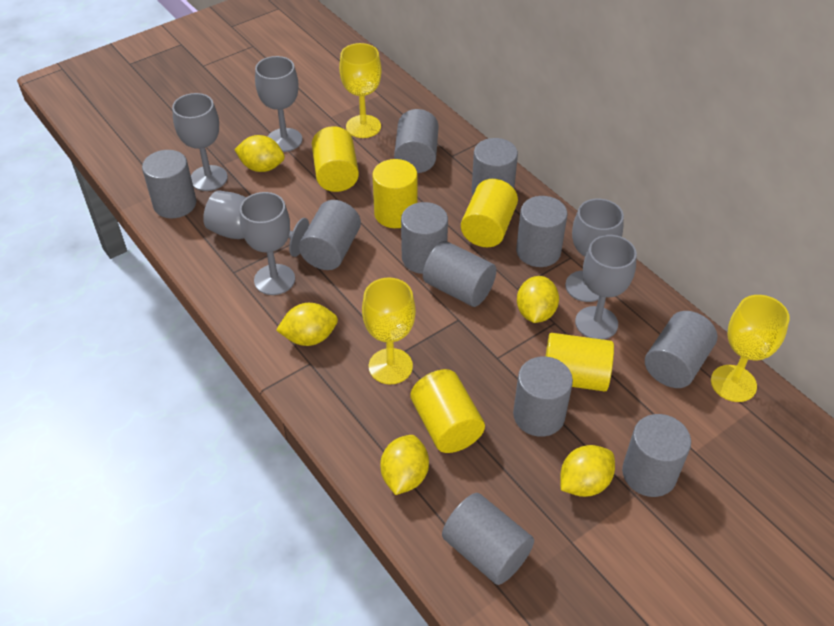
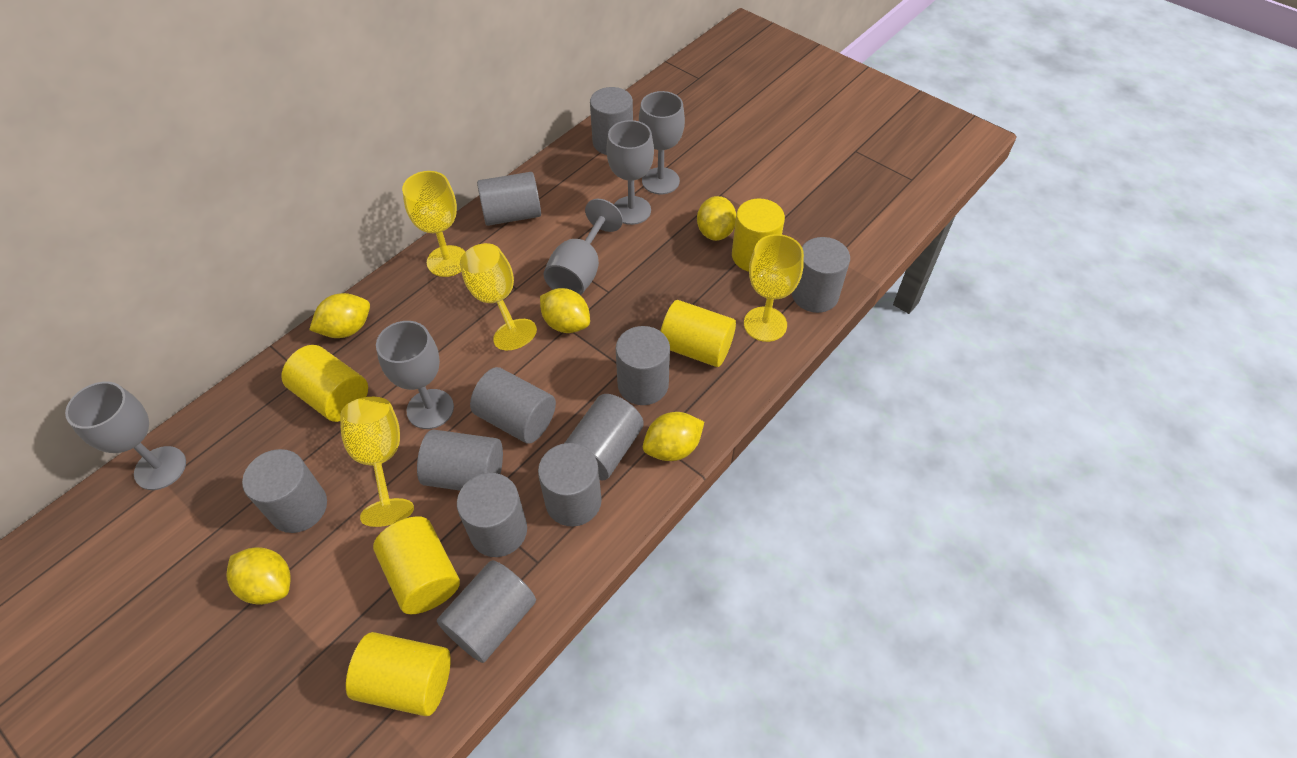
grey goblet: 6 -> 5
yellow goblet: 3 -> 4

